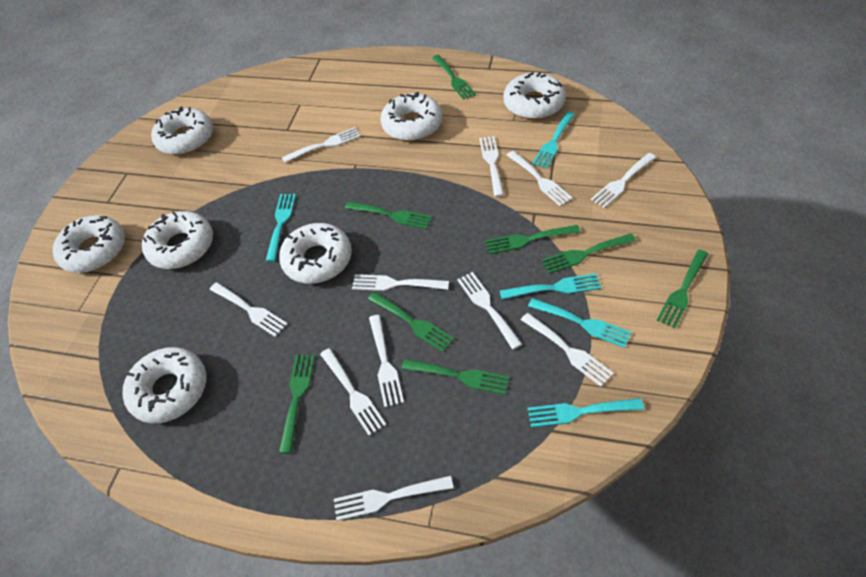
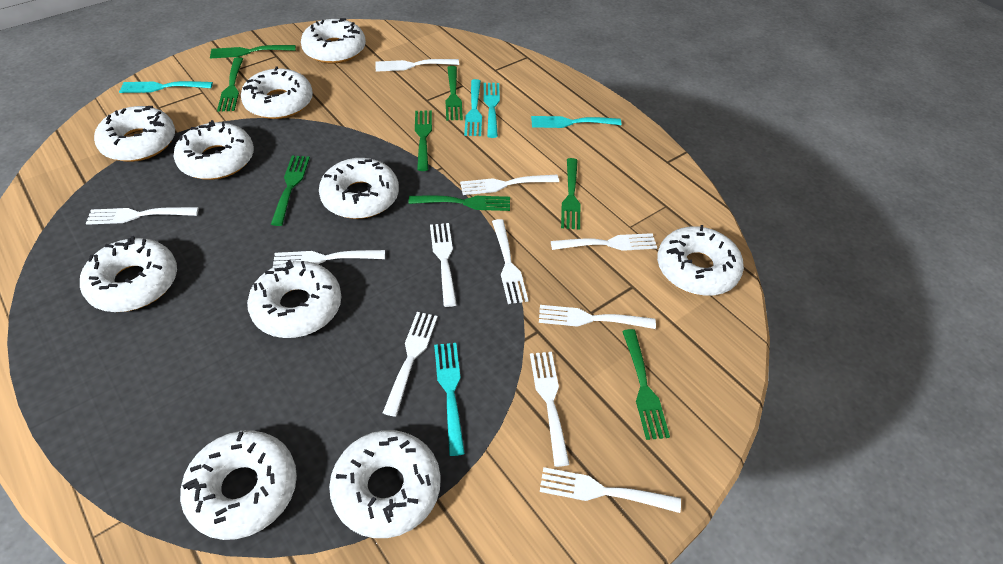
white donut: 7 -> 10

